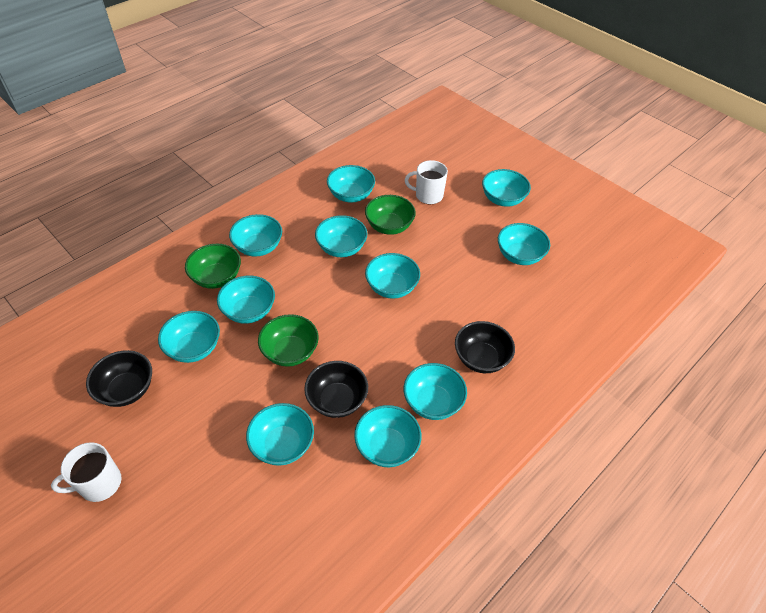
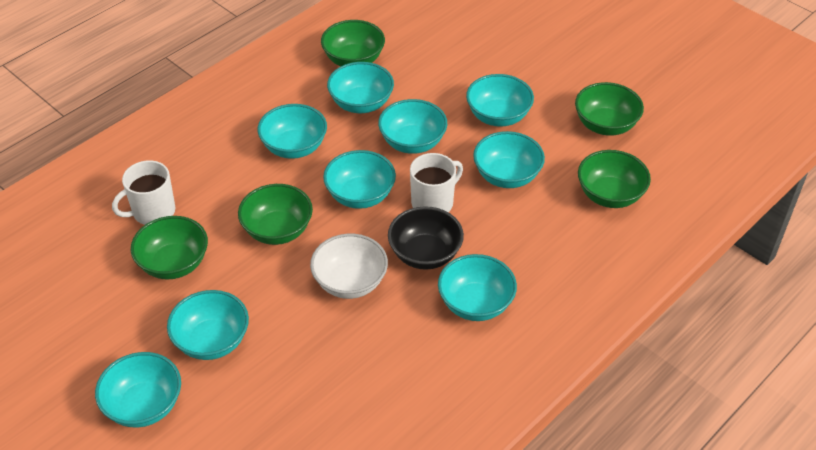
black bowl: 3 -> 1
green bowl: 3 -> 5
turquoise bowl: 11 -> 9
white bowl: 0 -> 1

